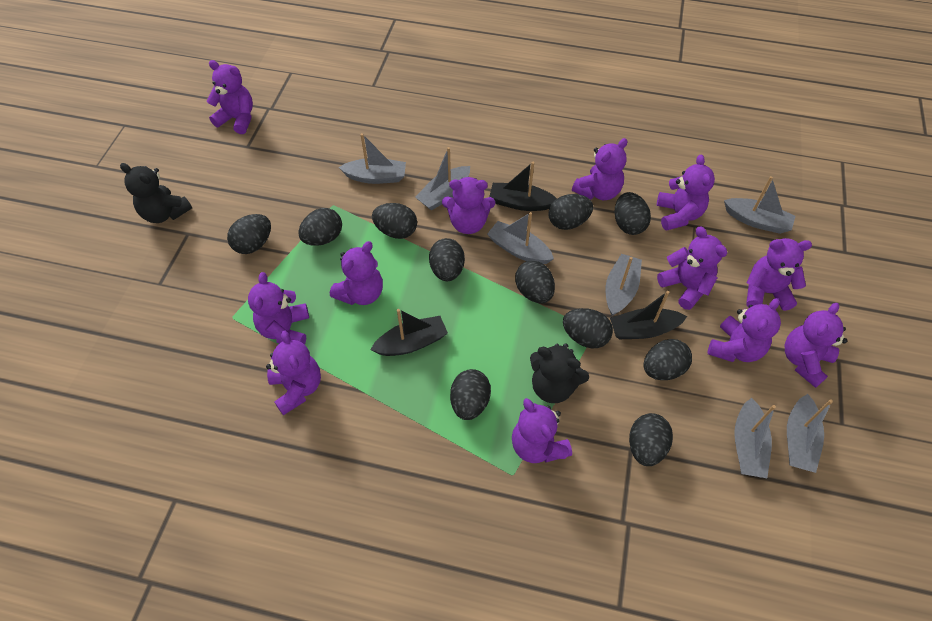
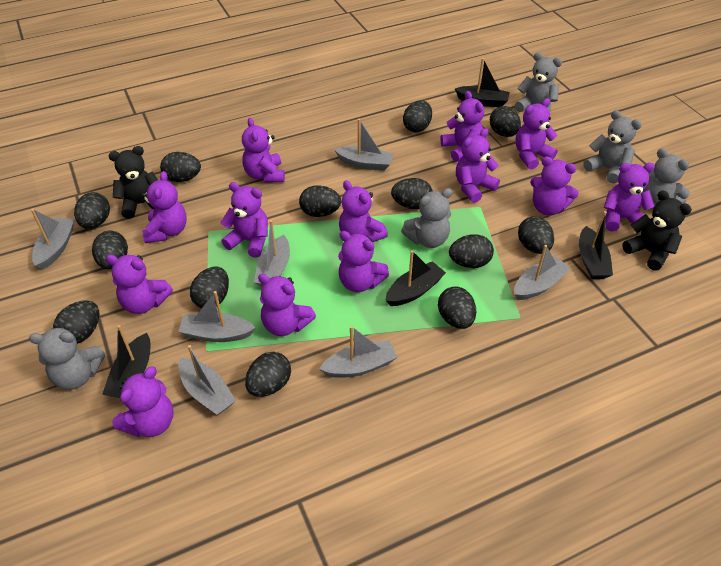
black boat: 3 -> 4
black egg: 11 -> 13
grey teddy bear: 0 -> 5
purple teddy bear: 12 -> 13

